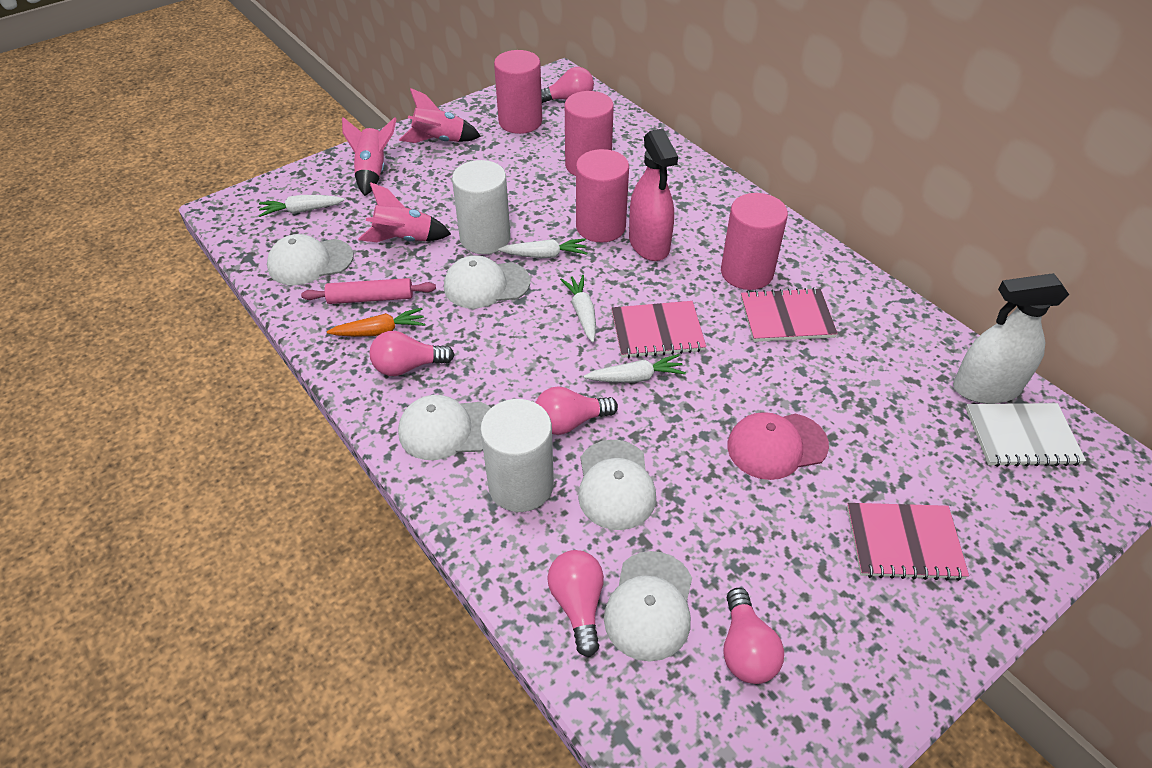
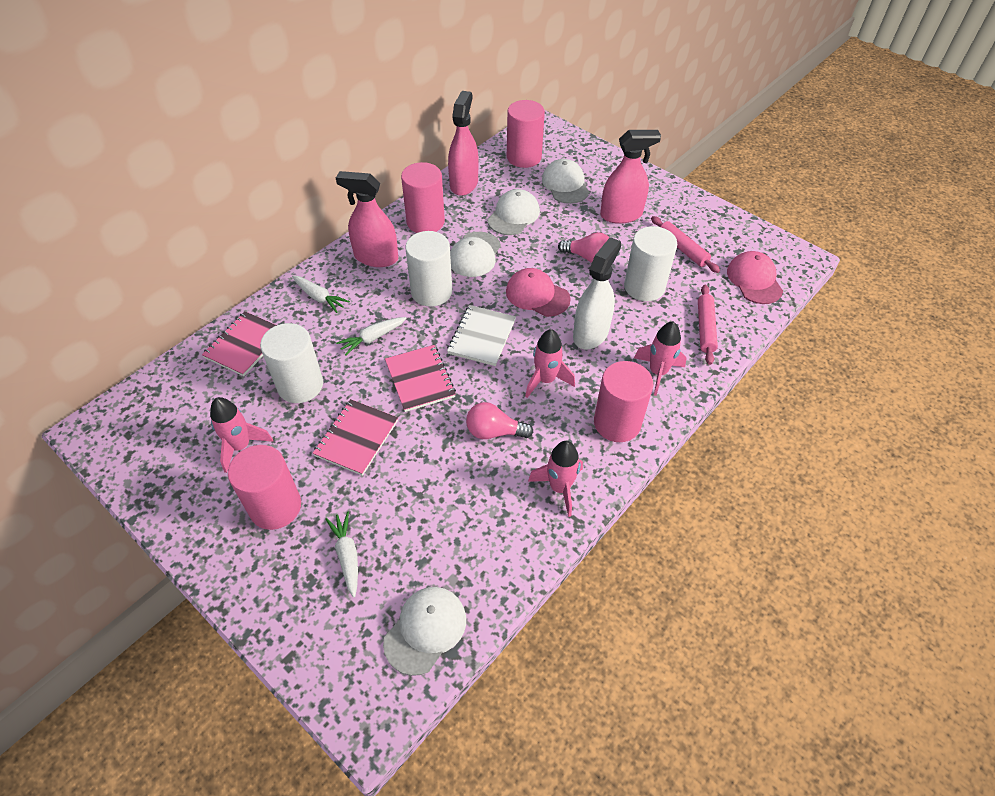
orange carrot: 1 -> 0
pink cap: 1 -> 2
pink light bulb: 5 -> 2
pink rocket: 3 -> 4
pink rolling pin: 1 -> 2
pink spray bottle: 1 -> 3
white cap: 5 -> 4
white carrot: 4 -> 3
white cylinder: 2 -> 3

